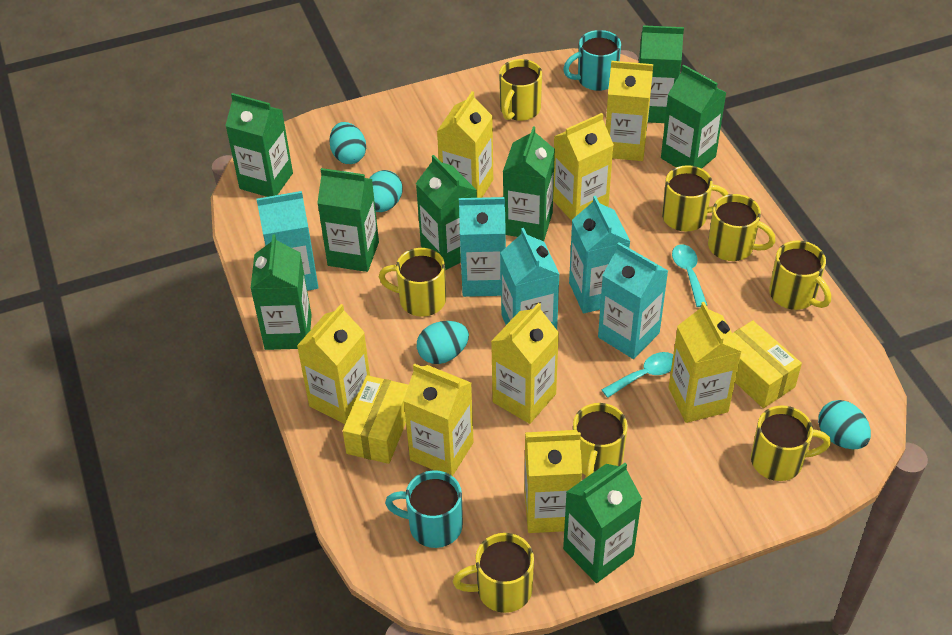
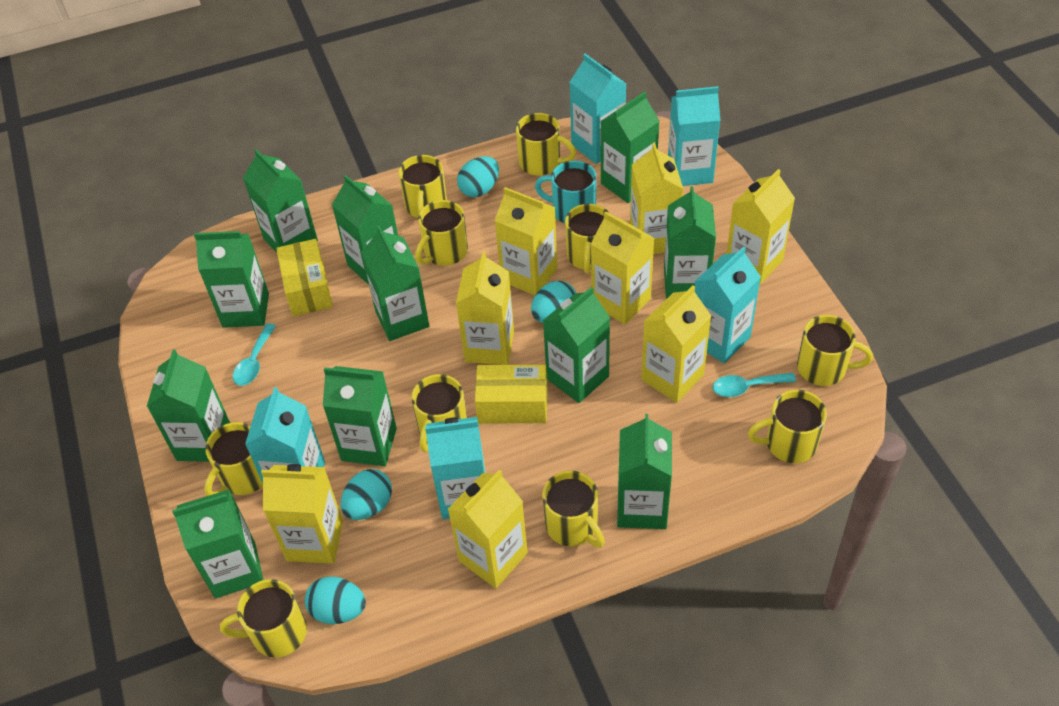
green carton: 8 -> 11
turquoise mug: 2 -> 1
yellow mug: 8 -> 10

